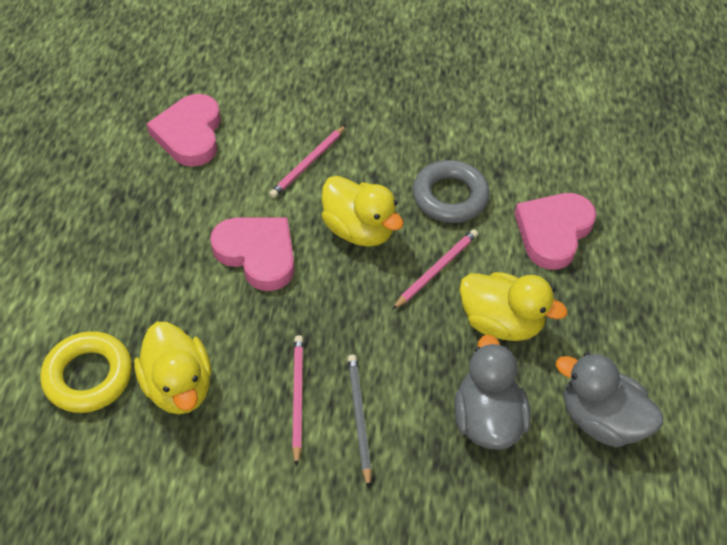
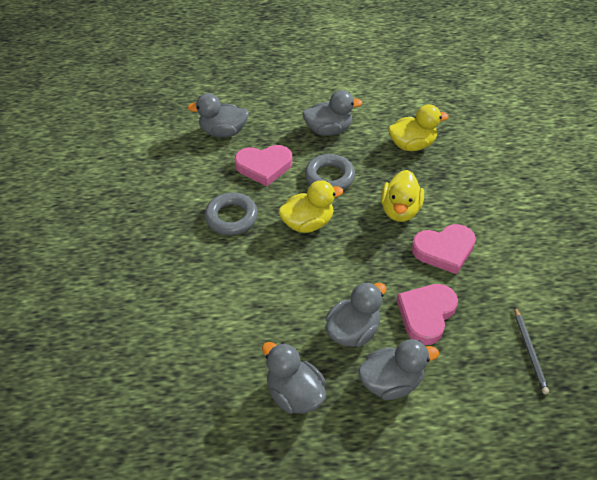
grey duck: 2 -> 5
grey ring: 1 -> 2
pink pencil: 3 -> 0
yellow ring: 1 -> 0

